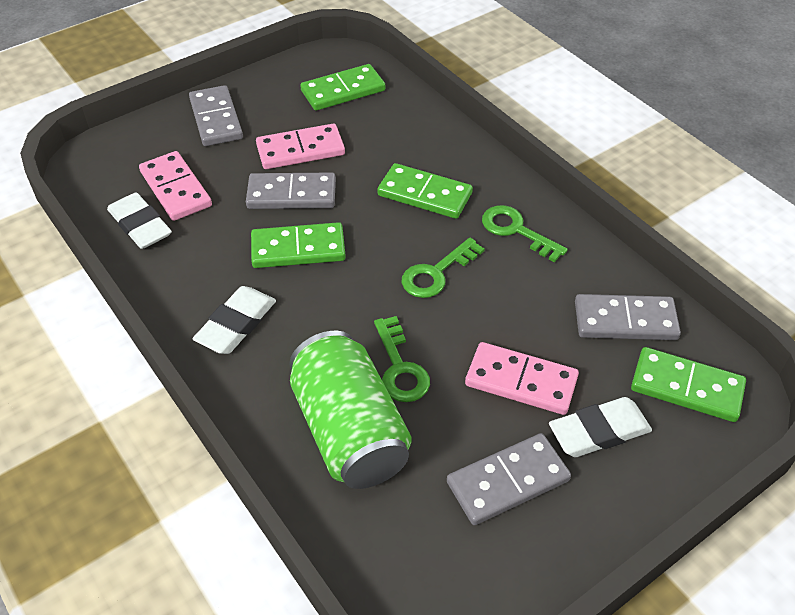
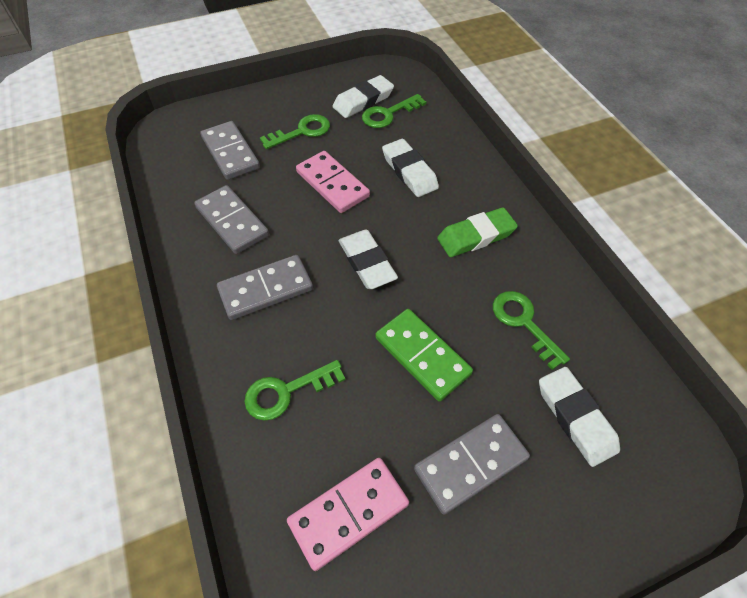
green can: 1 -> 0
green domino: 4 -> 1
green eraser: 0 -> 1
green key: 3 -> 4
pink domino: 3 -> 2
white eraser: 3 -> 4

